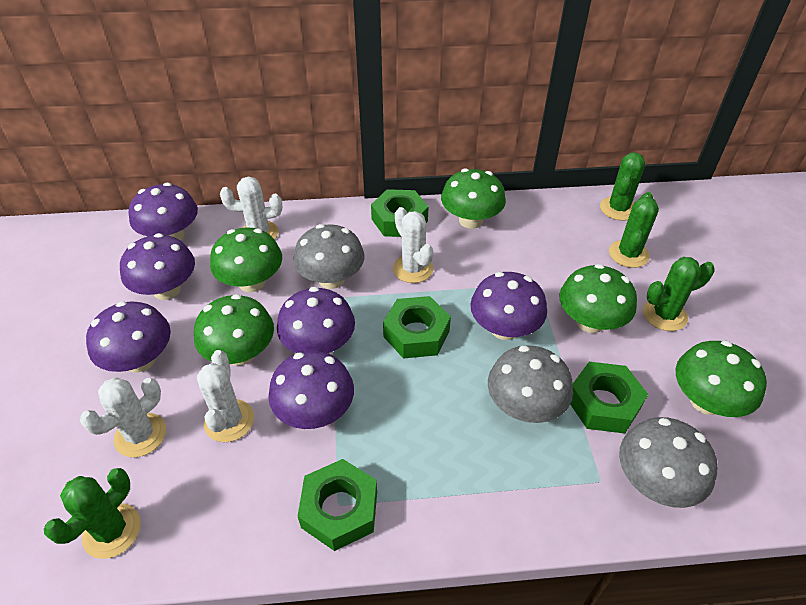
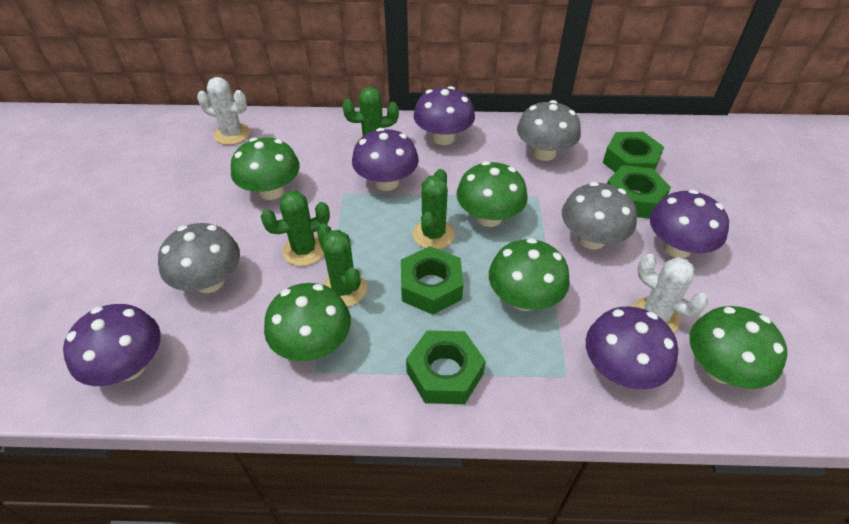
purple mushroom: 6 -> 5
white cactus: 4 -> 2

